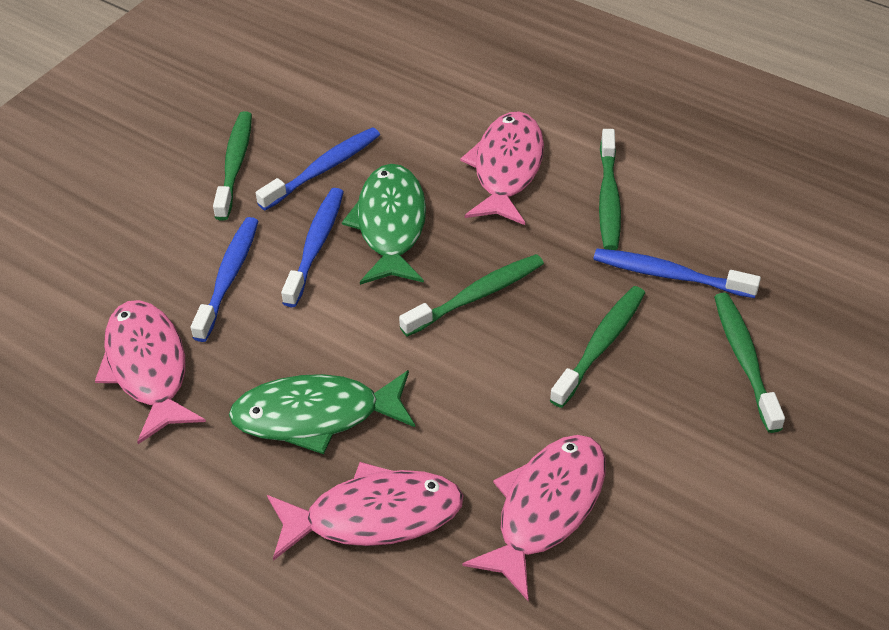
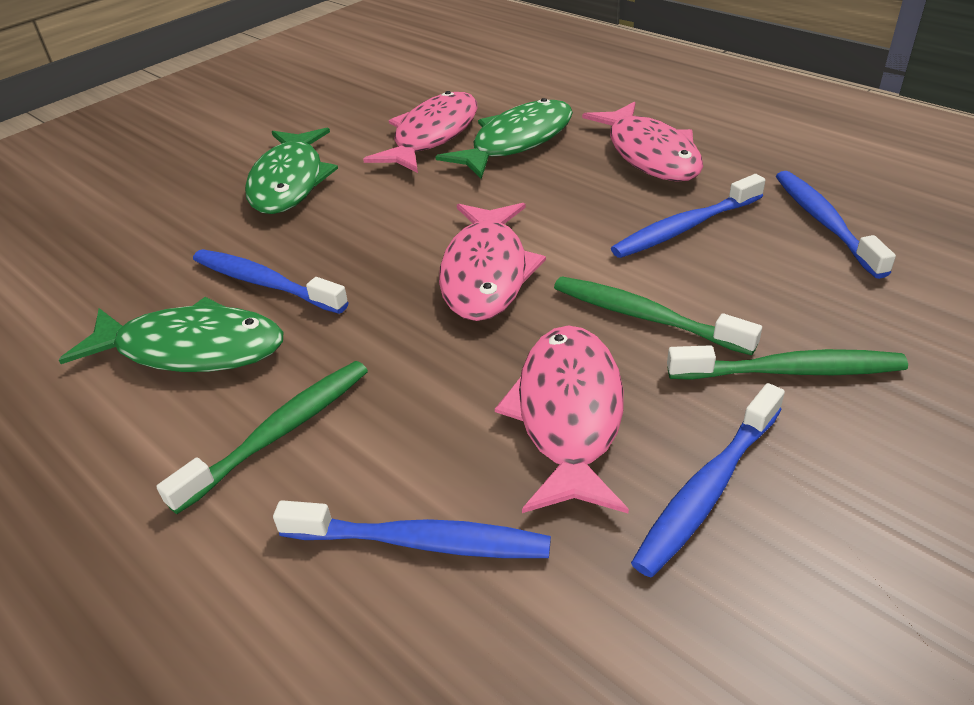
blue toothbrush: 4 -> 5
green fish: 2 -> 3
green toothbrush: 5 -> 3

